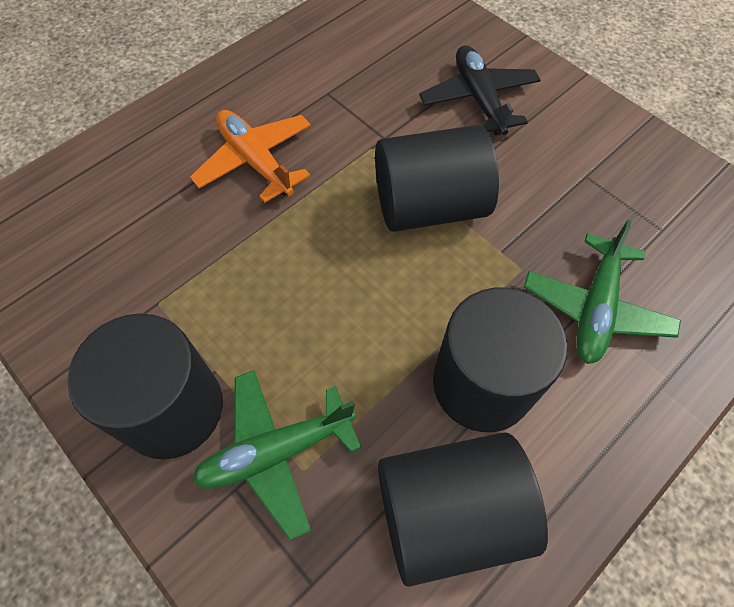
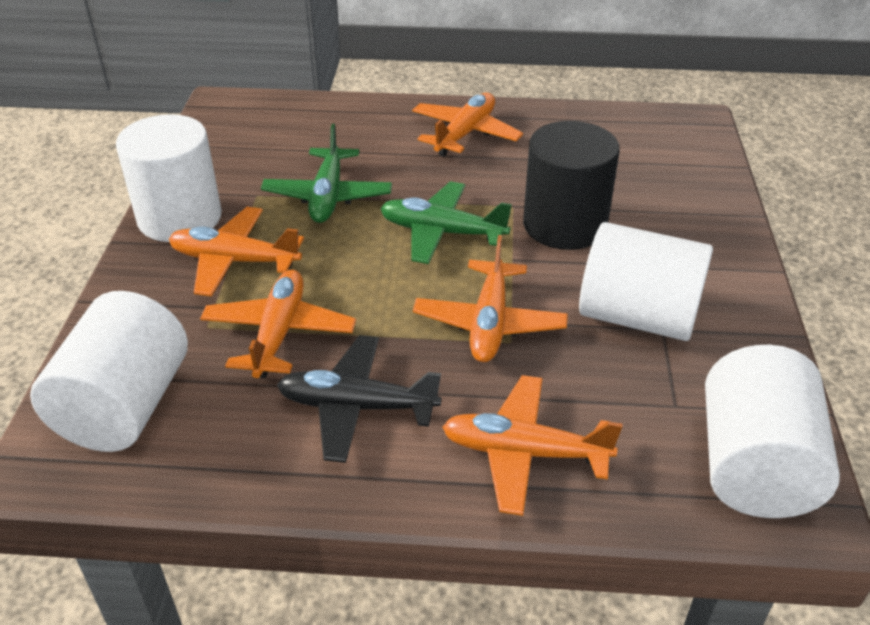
black cylinder: 4 -> 1
orange plane: 1 -> 5
white cylinder: 0 -> 4

